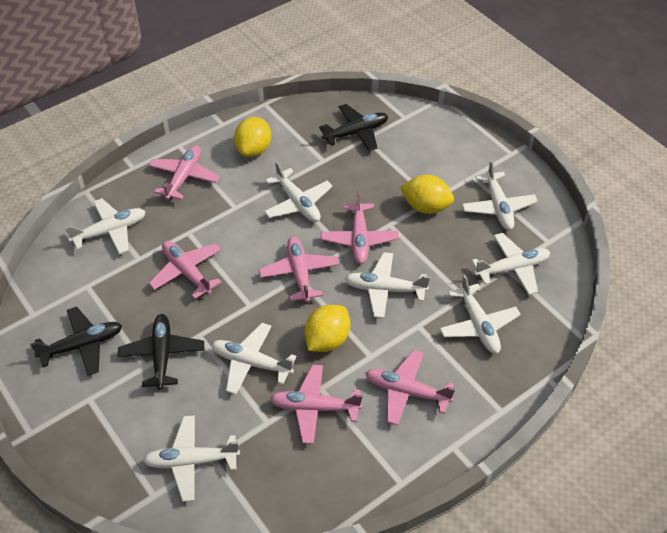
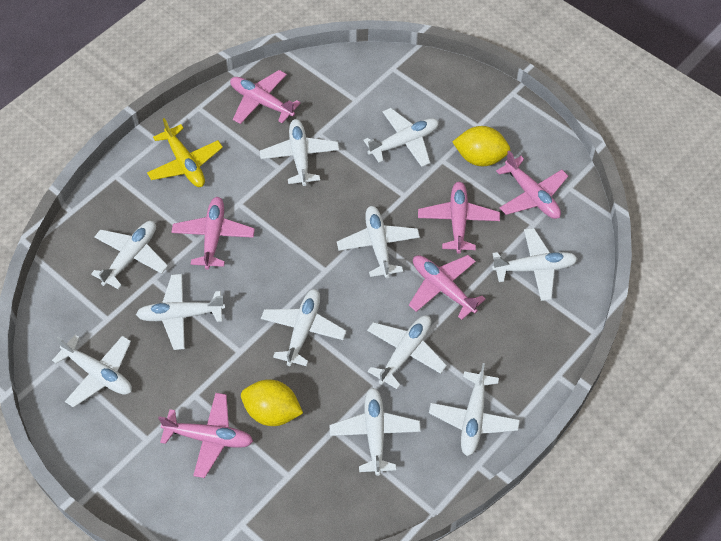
black plane: 3 -> 0
white plane: 8 -> 11
yellow lemon: 3 -> 2
yellow plane: 0 -> 1

